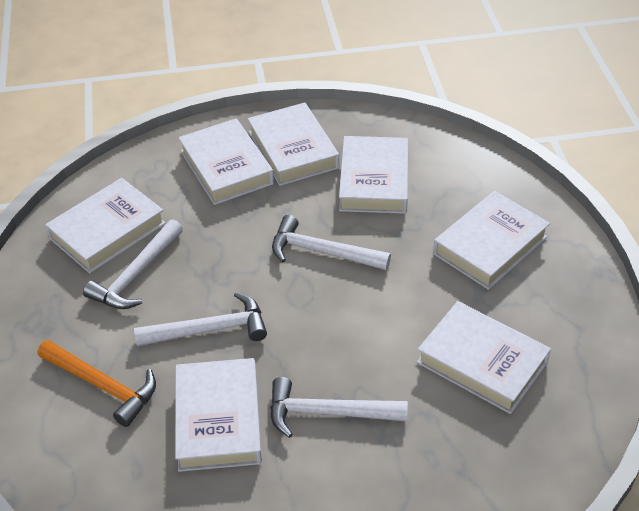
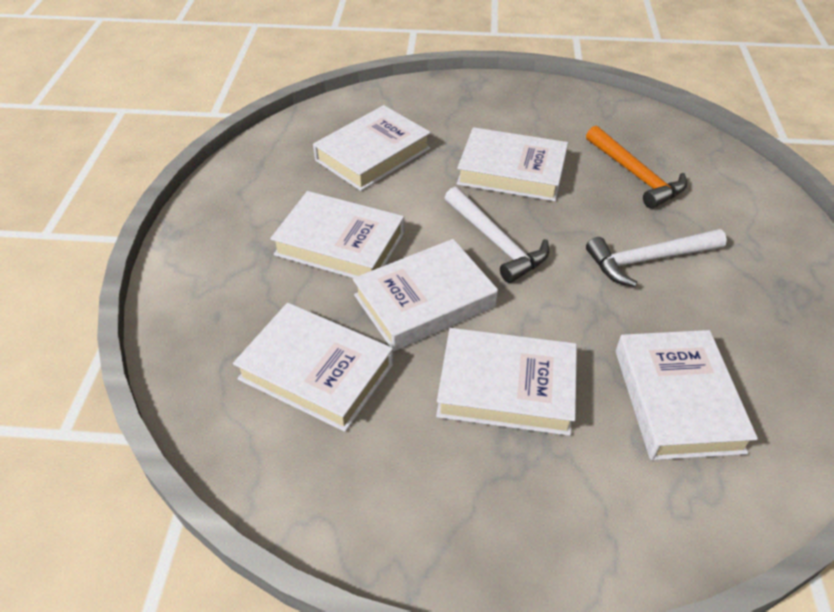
white hammer: 4 -> 2

